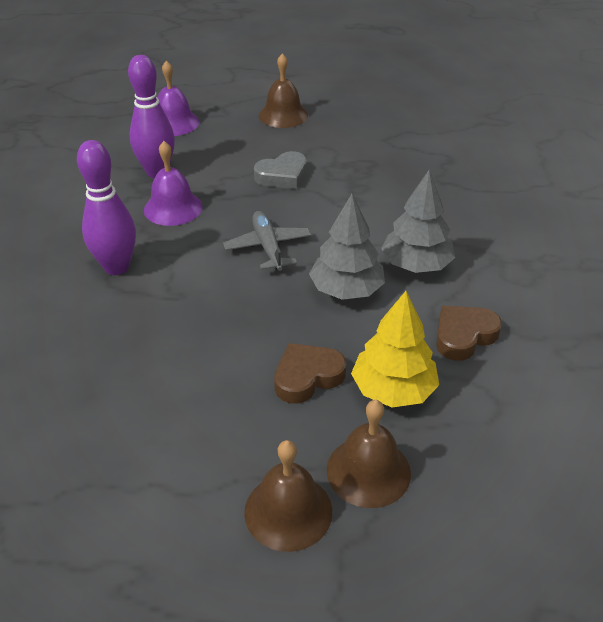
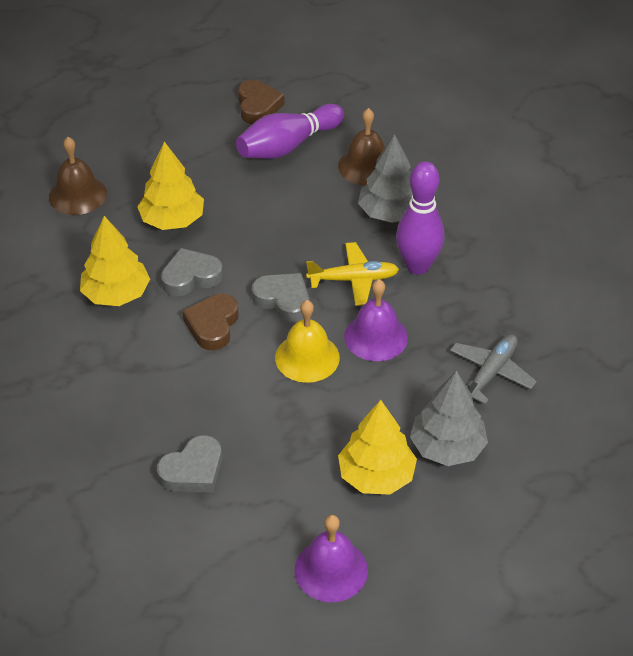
brown bell: 3 -> 2
grey heart: 1 -> 3
yellow bell: 0 -> 1
yellow plane: 0 -> 1
yellow tree: 1 -> 3

